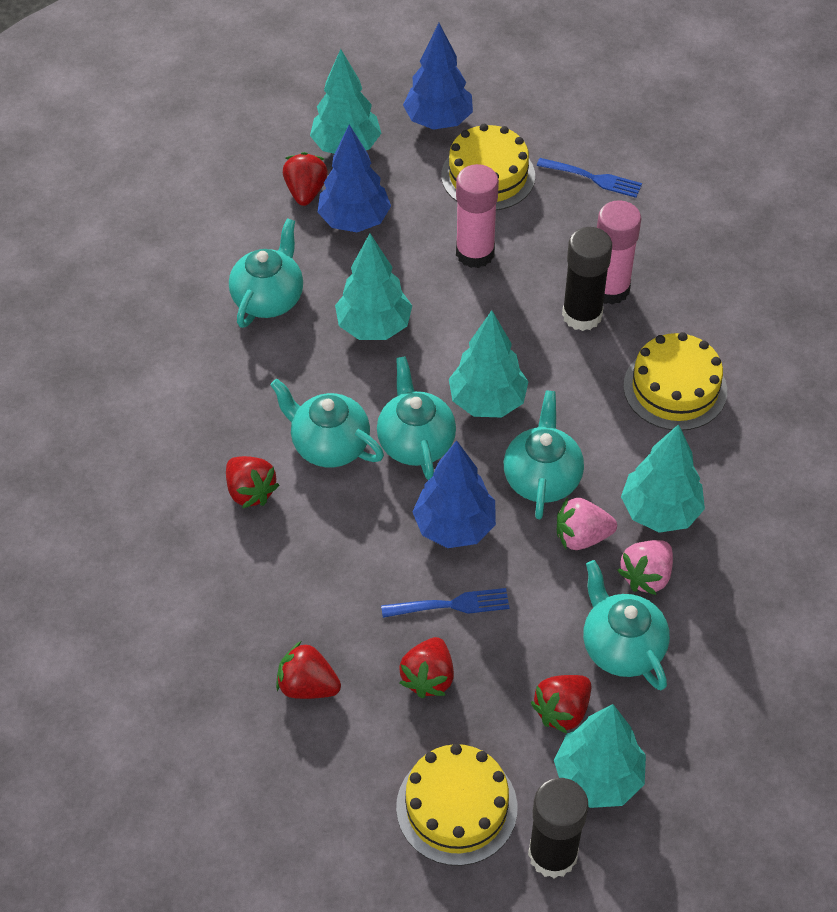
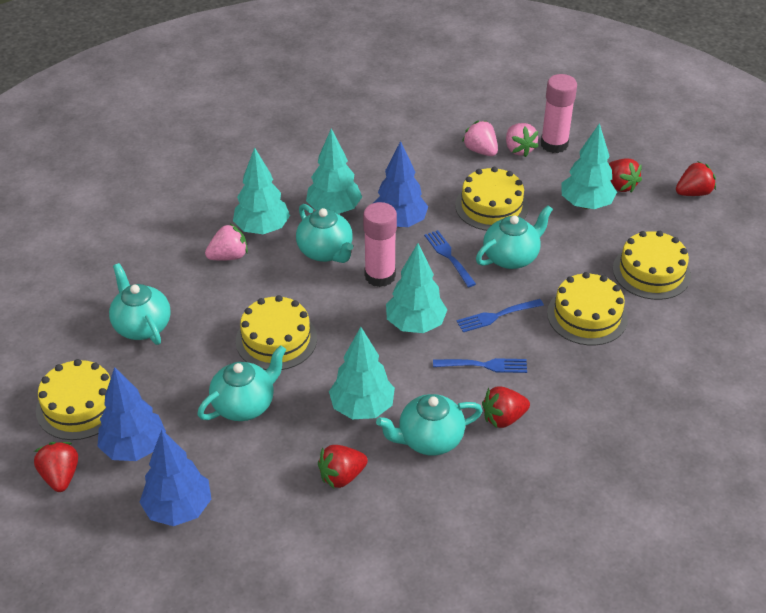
black glue stick: 2 -> 0
blue fork: 2 -> 3
pink strawberry: 2 -> 3
yellow cake: 3 -> 5

